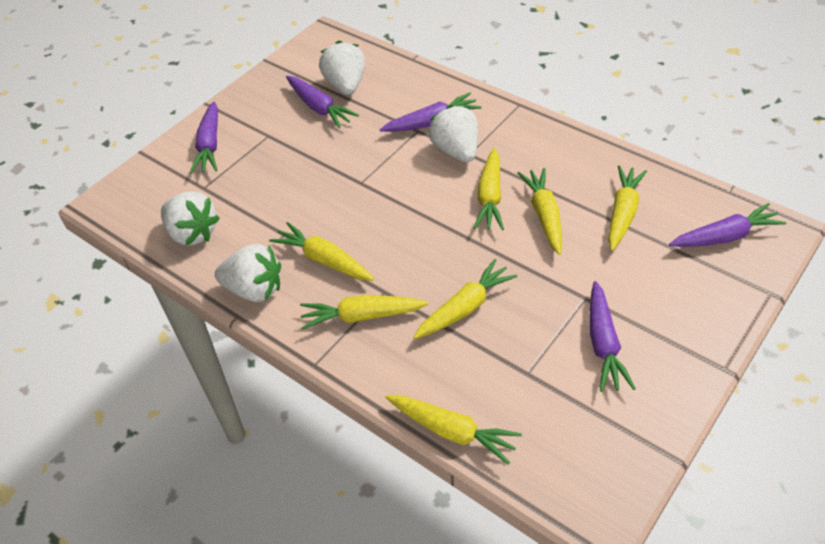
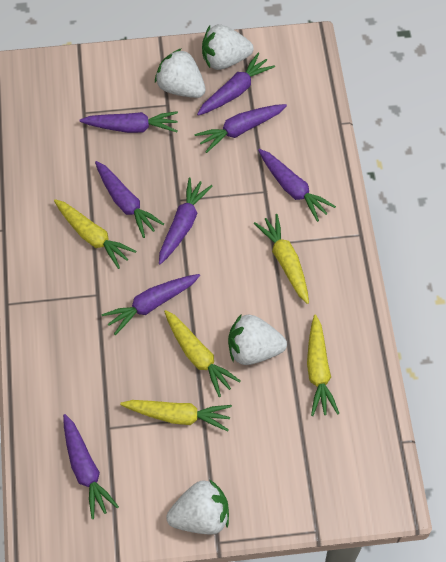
purple carrot: 5 -> 8
yellow carrot: 7 -> 5

